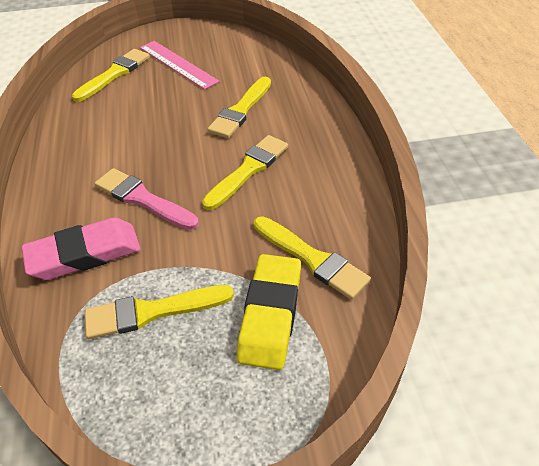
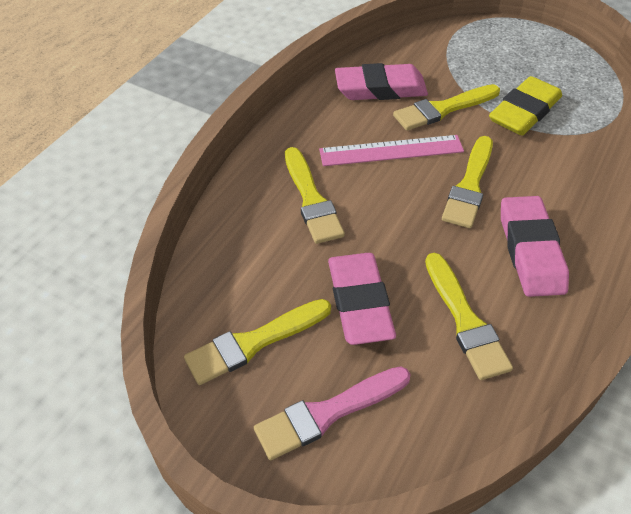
pink eraser: 1 -> 3

